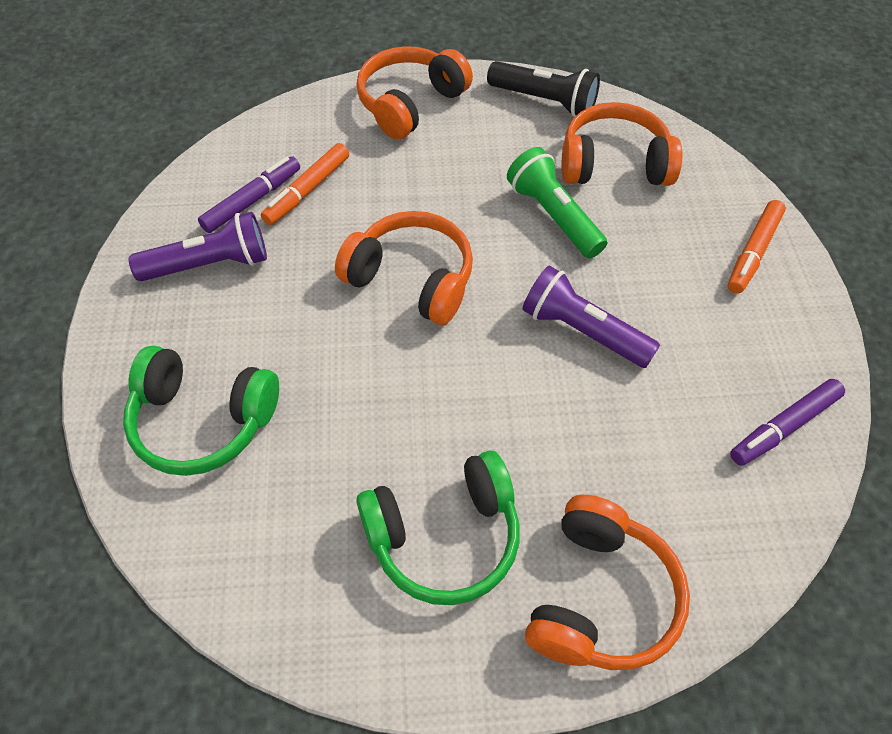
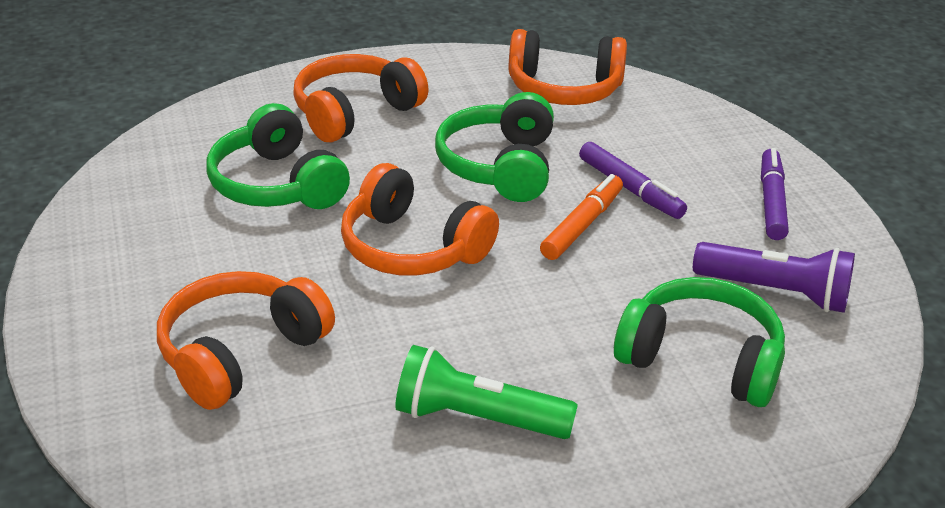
black flashlight: 1 -> 0
green headphones: 2 -> 3
orange marker: 2 -> 1
purple flashlight: 2 -> 1

